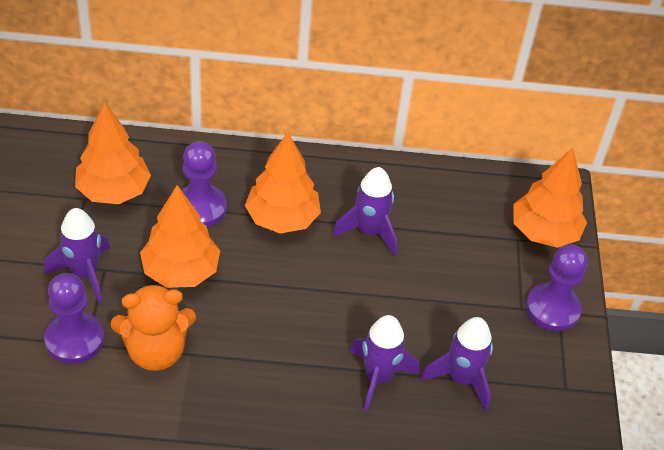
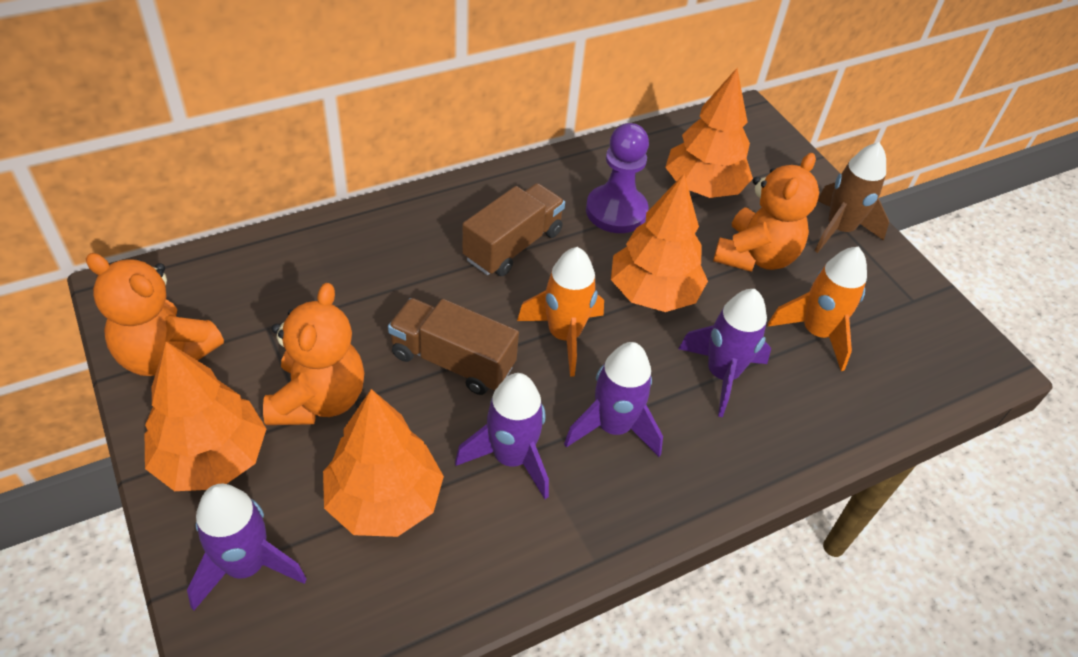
brown rocket: 0 -> 1
brown truck: 0 -> 2
orange rocket: 0 -> 2
orange teddy bear: 1 -> 3
purple pawn: 3 -> 1

